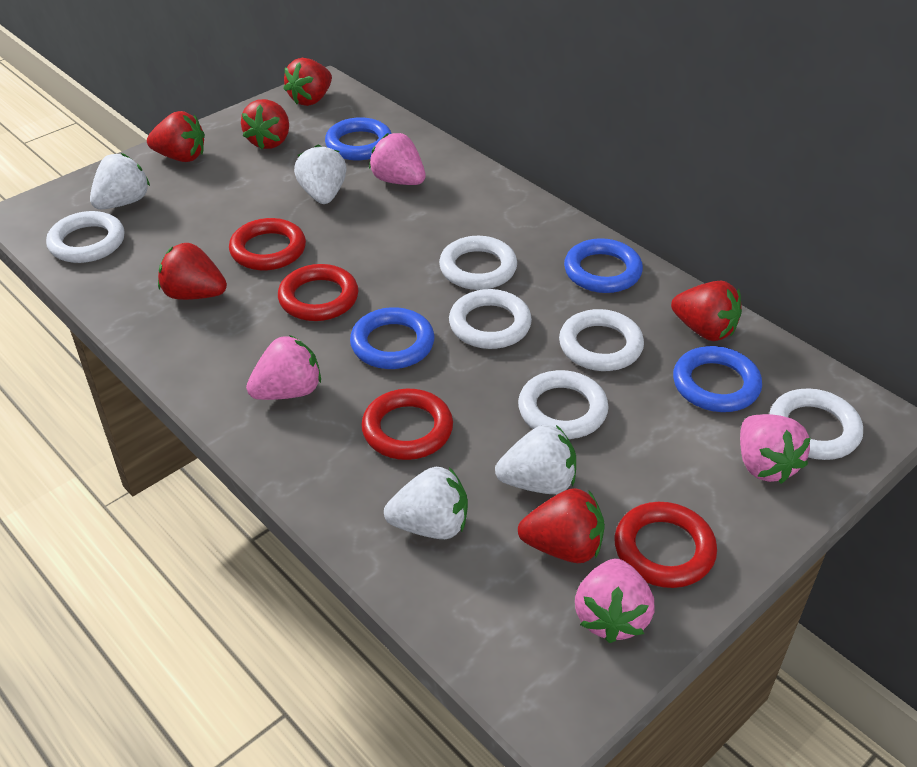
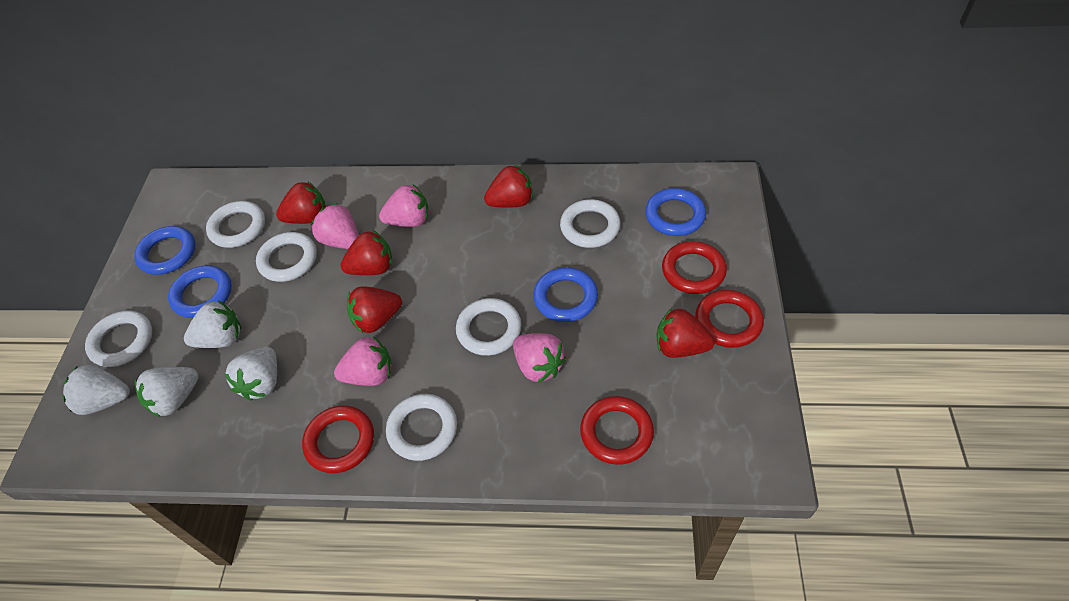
red strawberry: 6 -> 5

